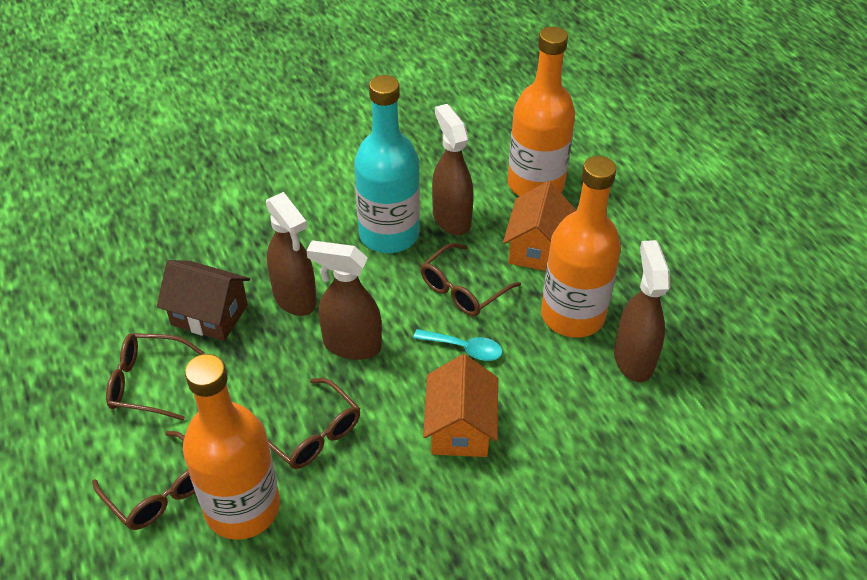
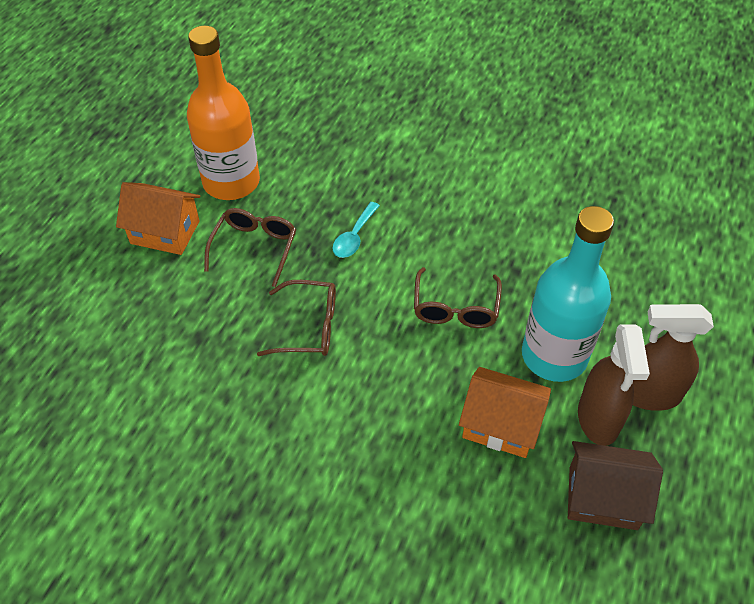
brown glasses: 4 -> 3
brown spray bottle: 4 -> 2
orange bottle: 3 -> 1

